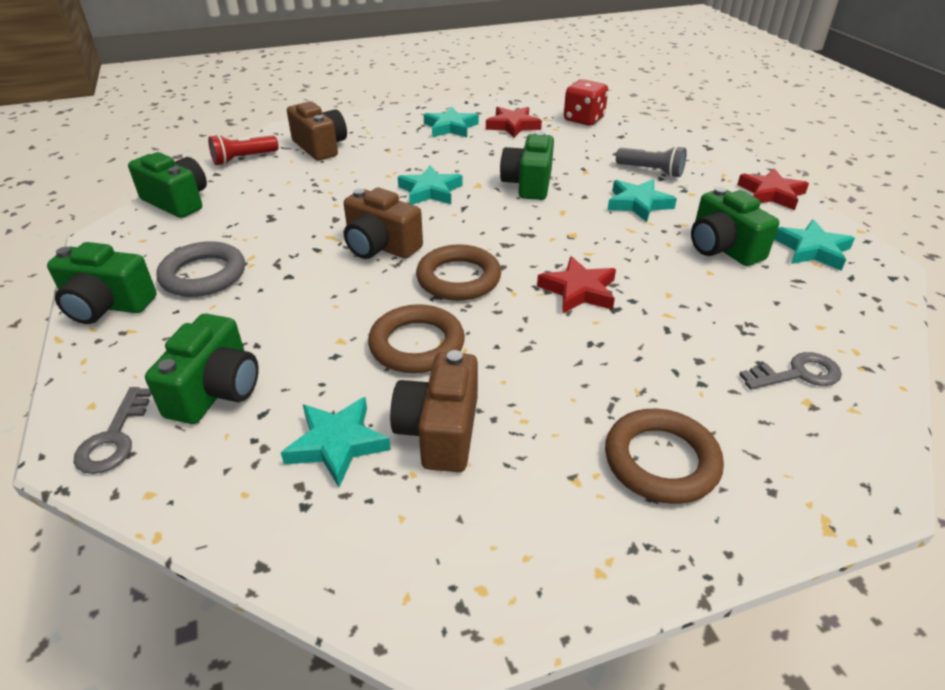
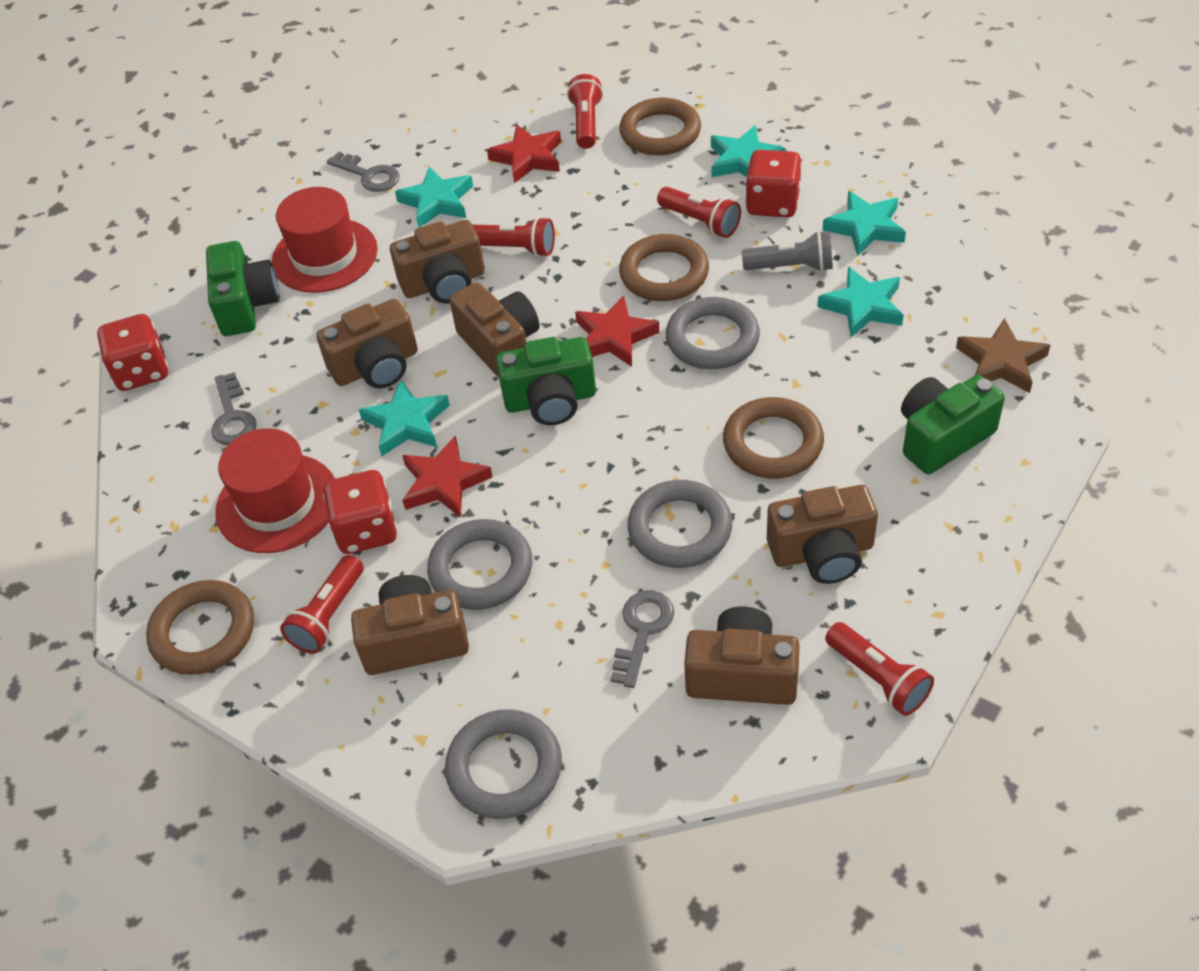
brown camera: 3 -> 6
brown ring: 3 -> 4
brown star: 0 -> 1
green camera: 5 -> 3
grey key: 2 -> 3
grey ring: 1 -> 4
red dice: 1 -> 3
red flashlight: 1 -> 5
red hat: 0 -> 2

